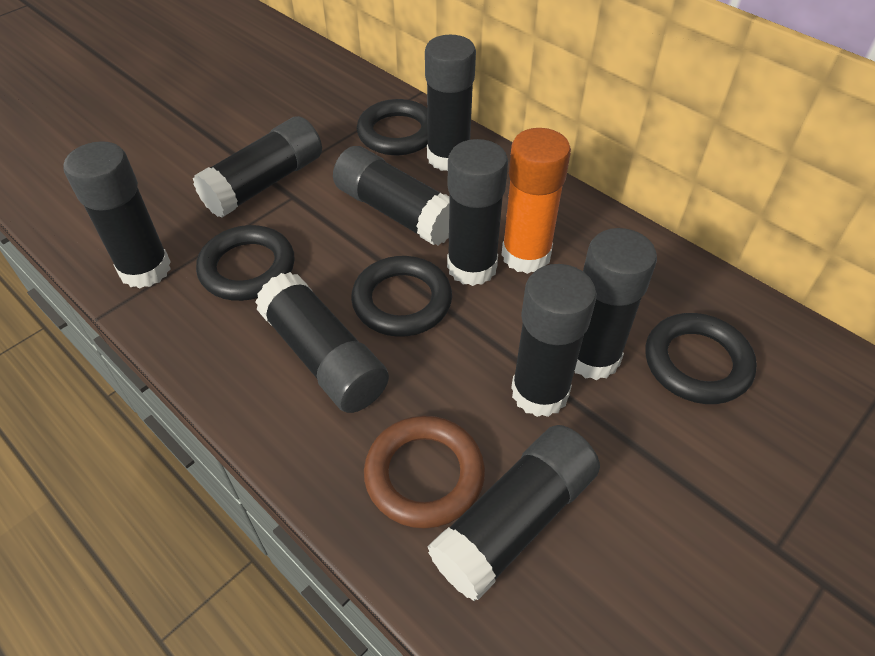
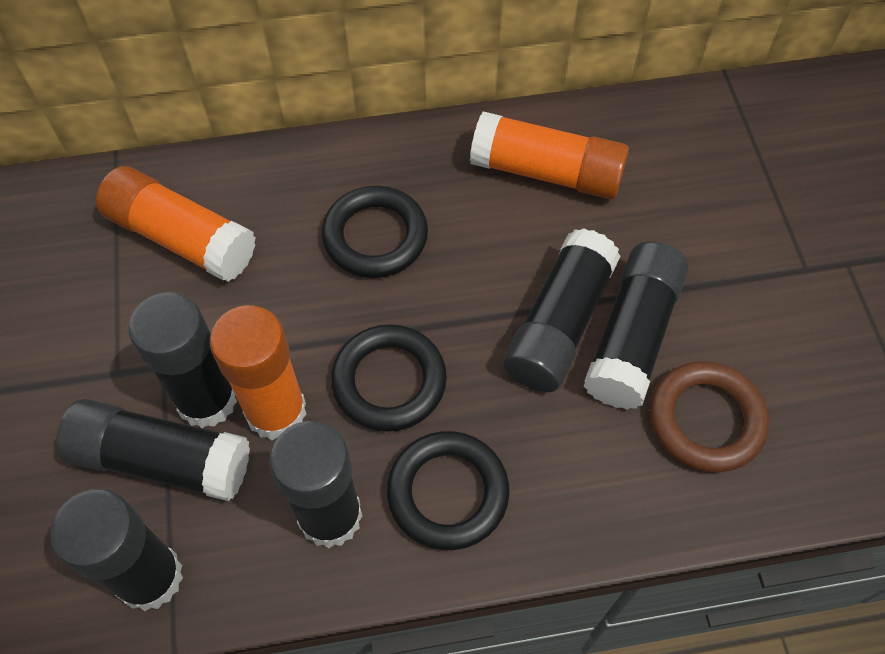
black glue stick: 9 -> 6
black ring: 4 -> 3
orange glue stick: 1 -> 3

